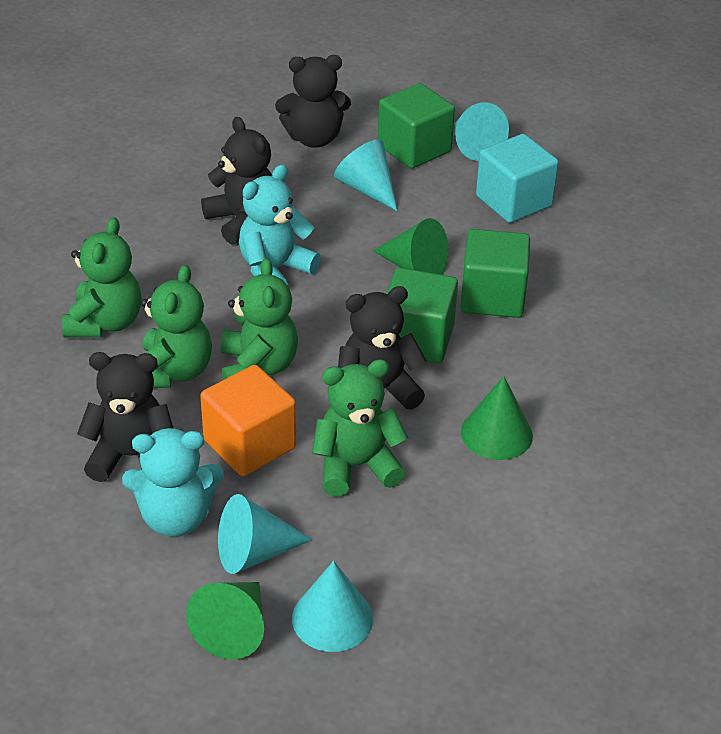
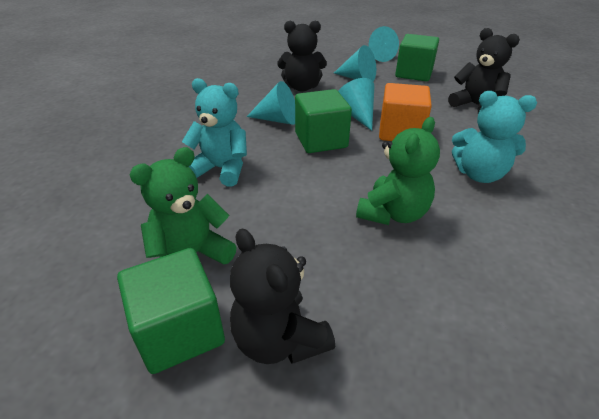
black teddy bear: 4 -> 3
green cone: 3 -> 0
green teddy bear: 4 -> 2
turquoise cube: 1 -> 0

